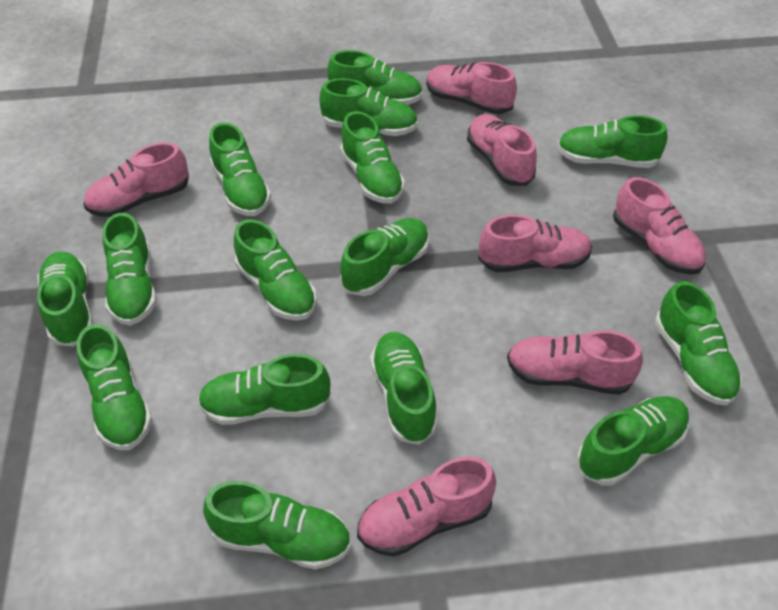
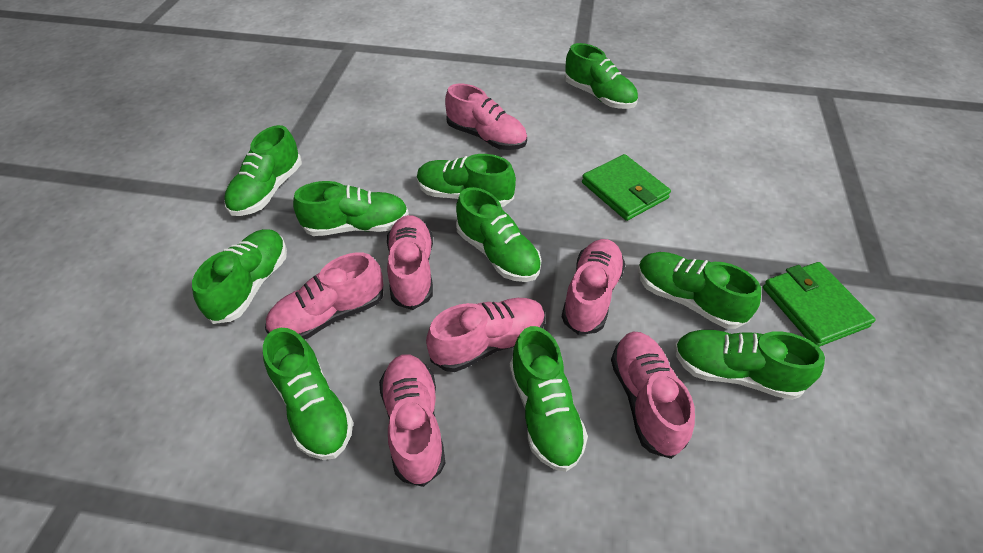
green shoe: 15 -> 10
green wallet: 0 -> 2

